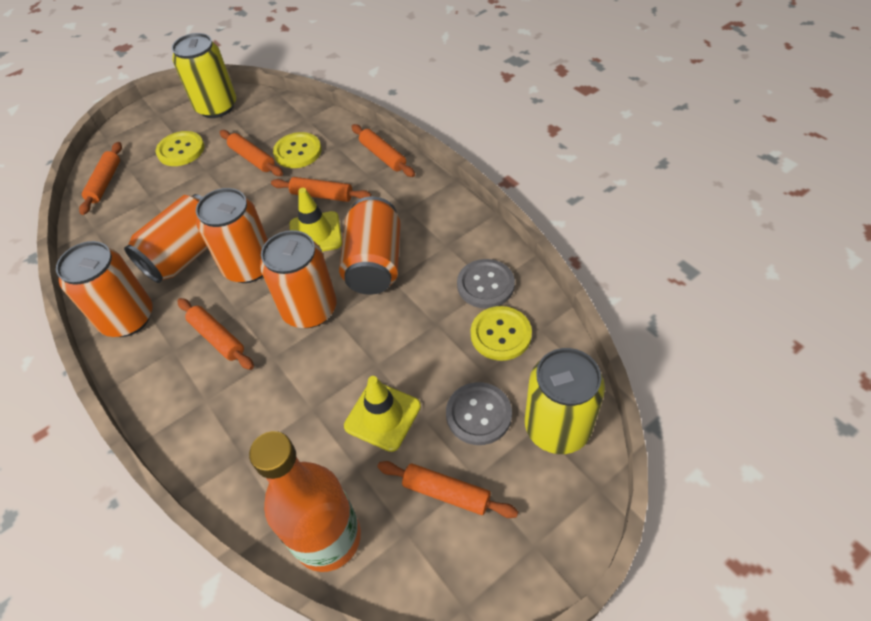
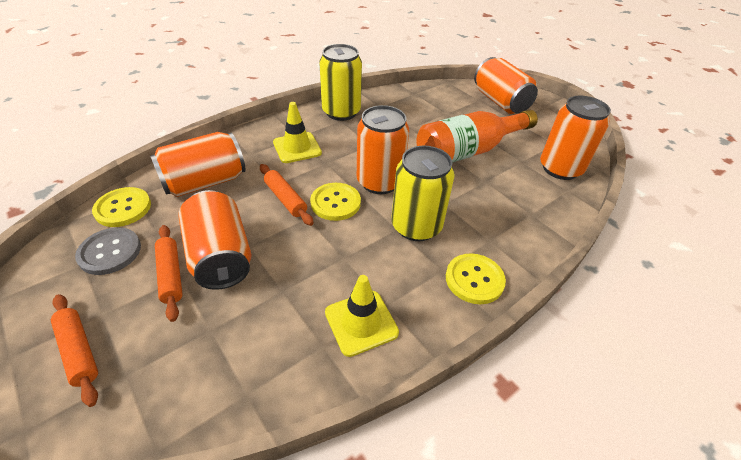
grey button: 2 -> 1
orange rolling pin: 6 -> 3

